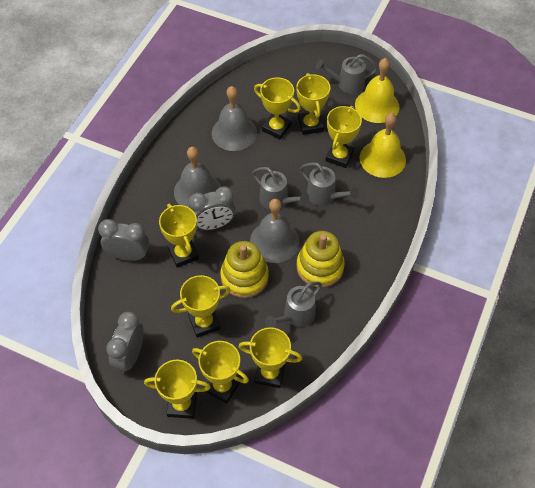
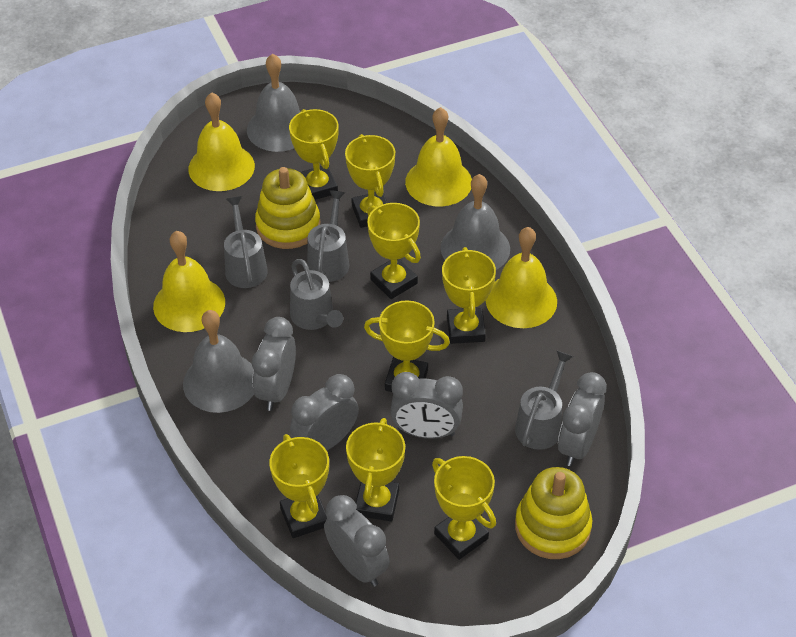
grey clock: 3 -> 5
yellow bell: 2 -> 4

